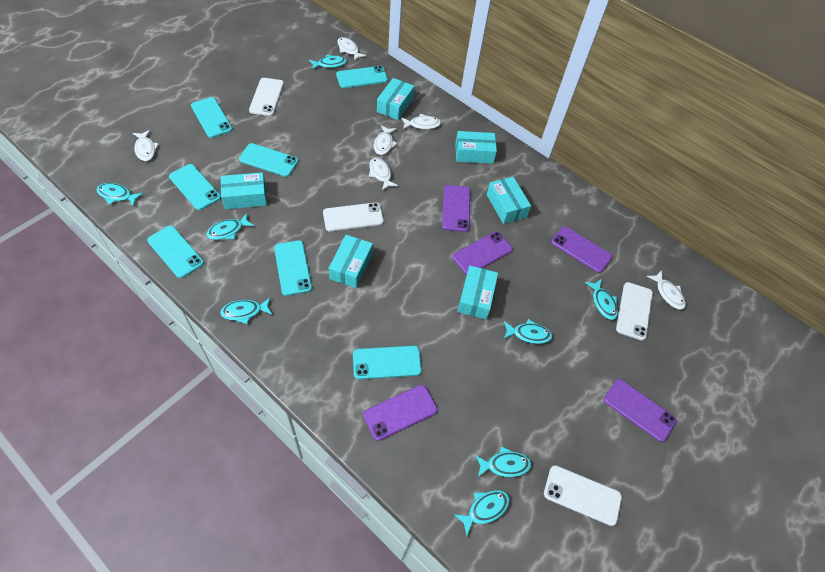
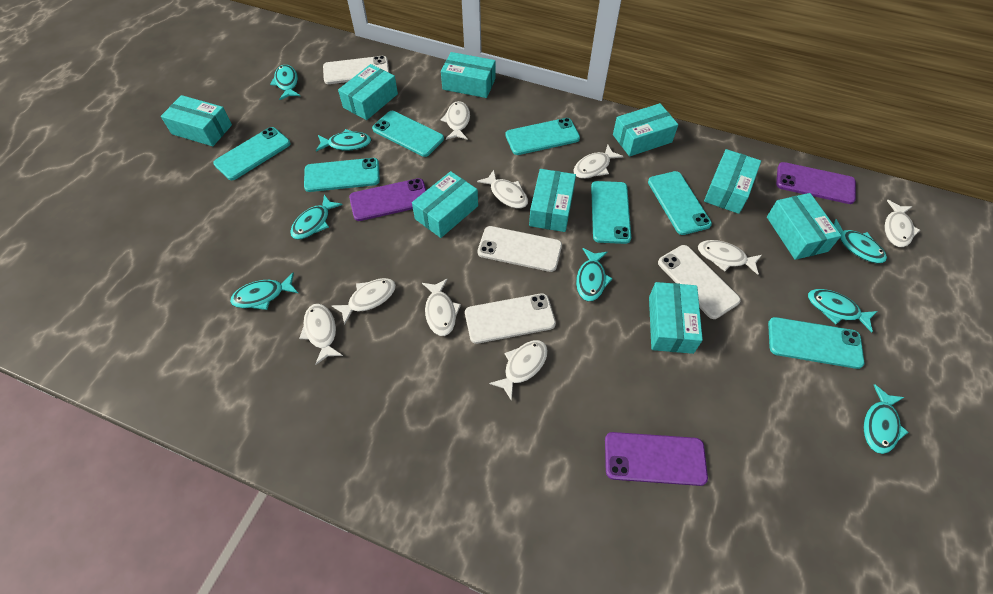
purple phone: 5 -> 3
turquoise box: 6 -> 9
white fish: 6 -> 9

